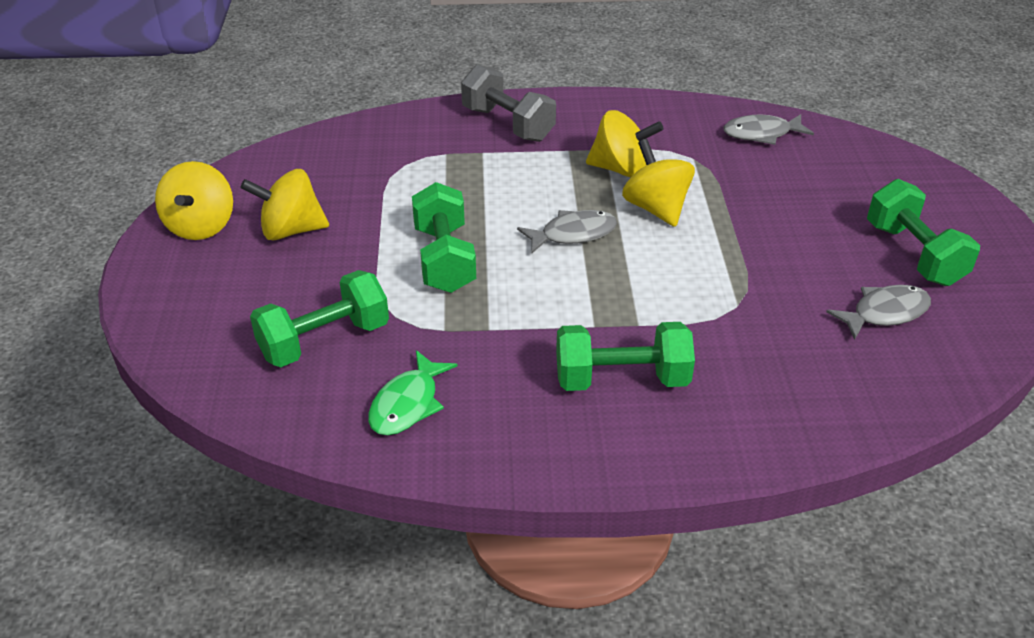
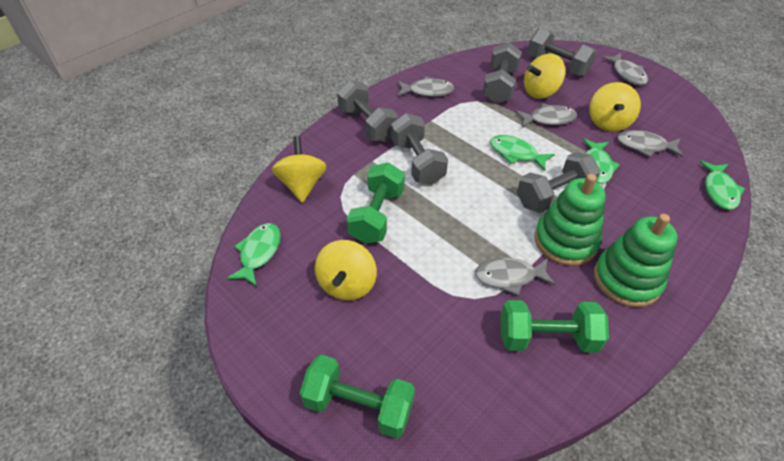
green dumbbell: 4 -> 3
green fish: 1 -> 4
green stacking toy: 0 -> 2
grey dumbbell: 1 -> 5
grey fish: 3 -> 5

